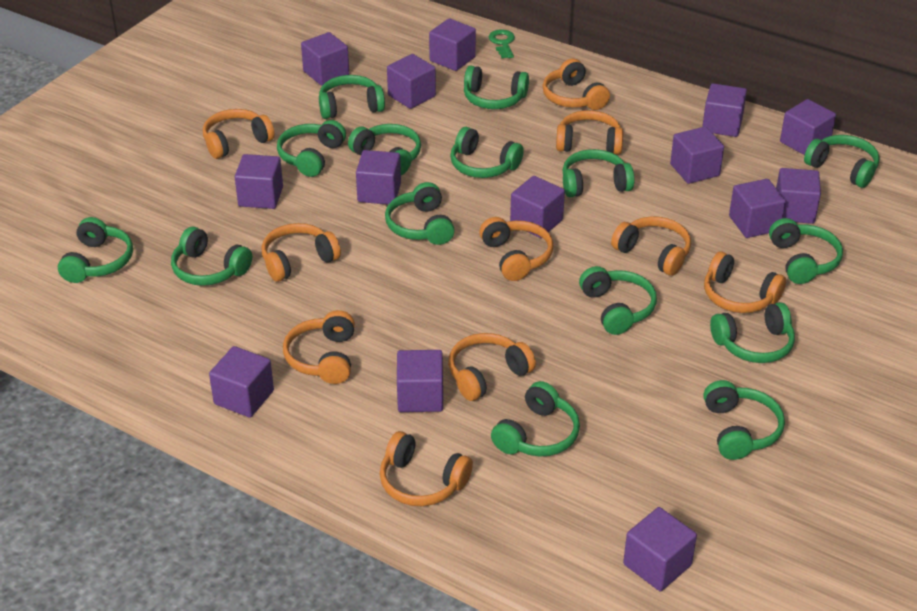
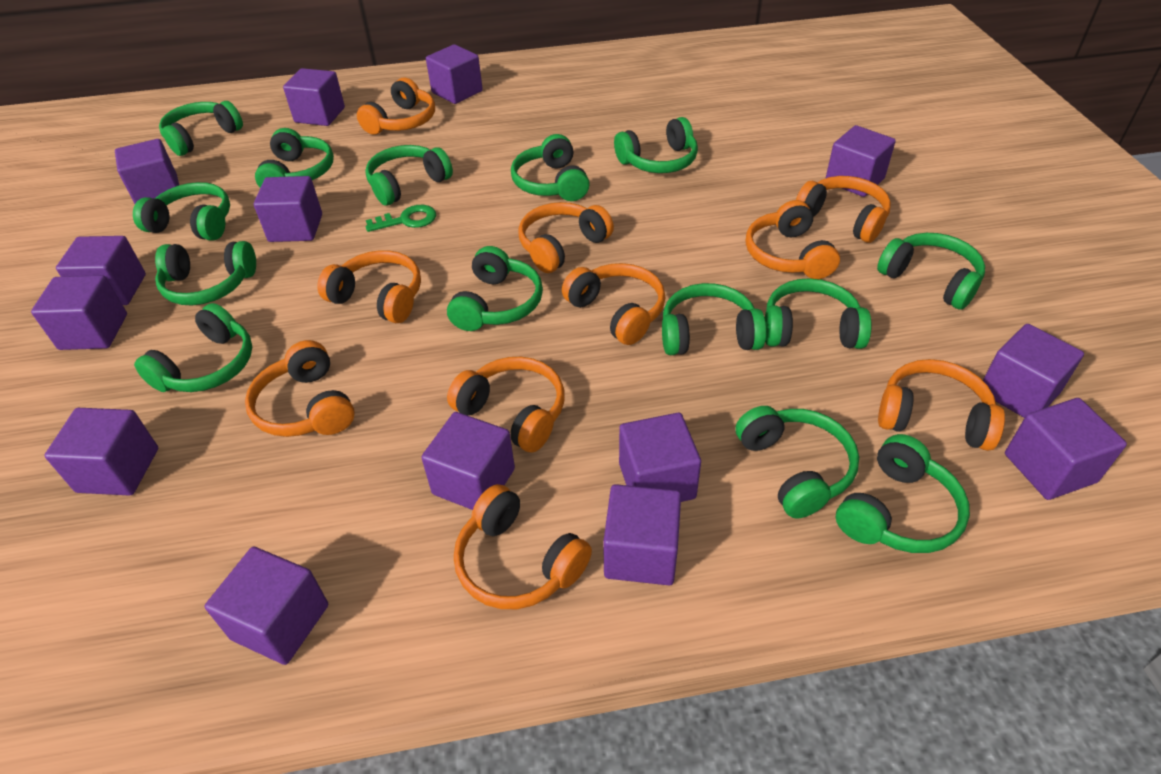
green headphones: 15 -> 14

